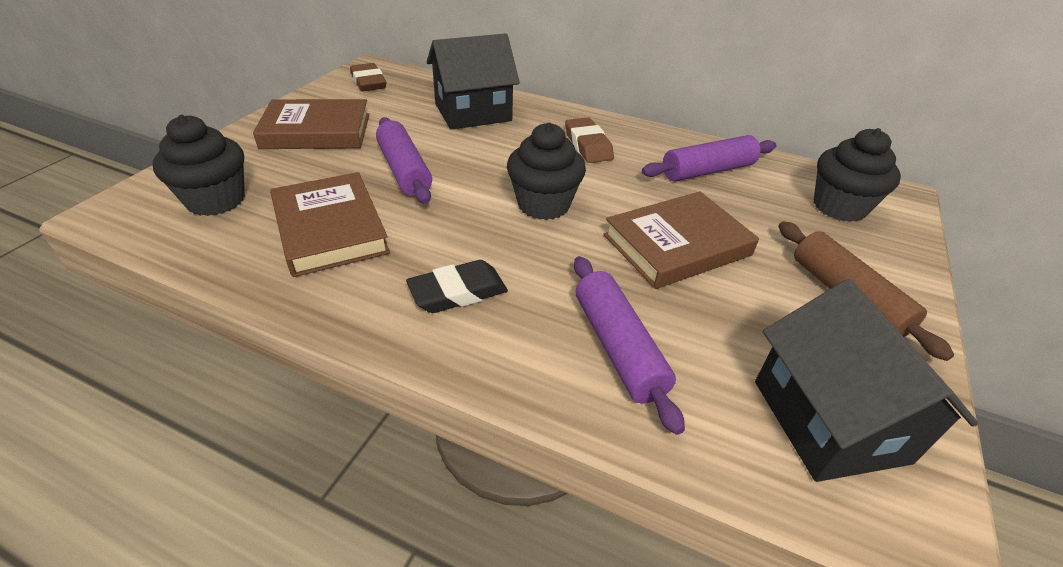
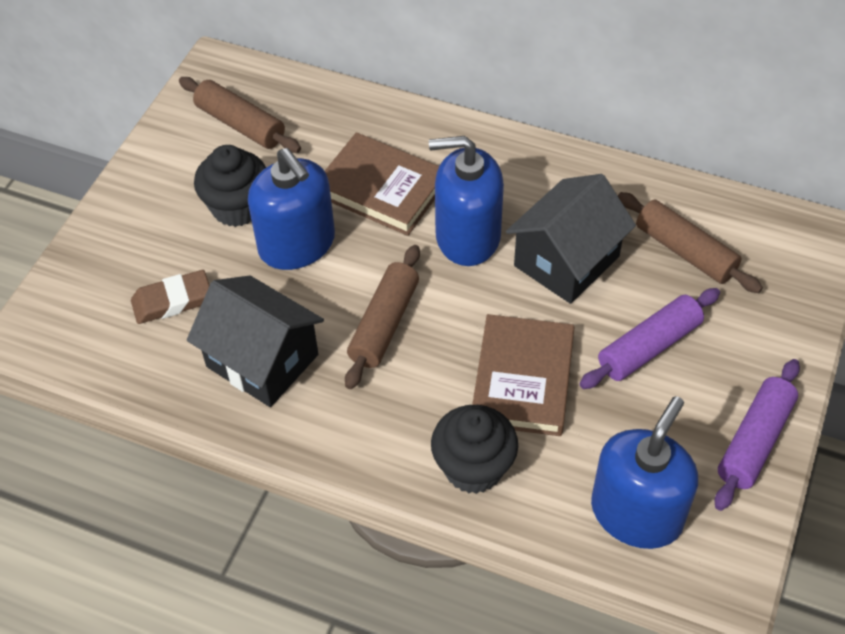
black cupcake: 3 -> 2
black eraser: 1 -> 0
blue soap dispenser: 0 -> 3
brown book: 3 -> 2
brown eraser: 2 -> 1
brown rolling pin: 1 -> 3
purple rolling pin: 3 -> 2

